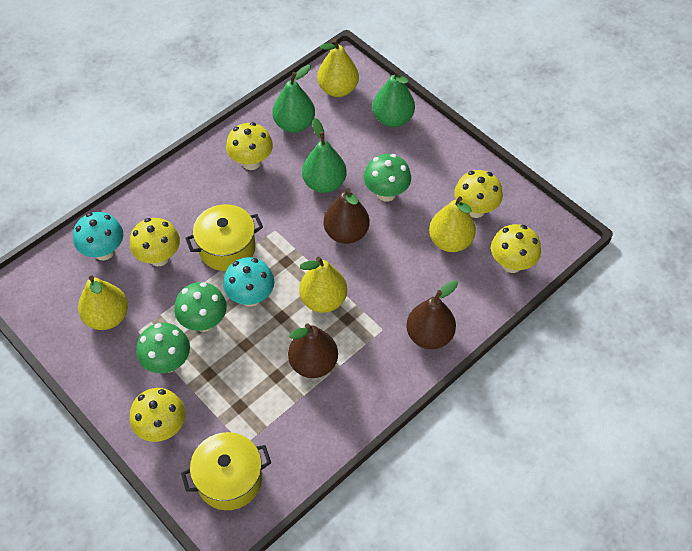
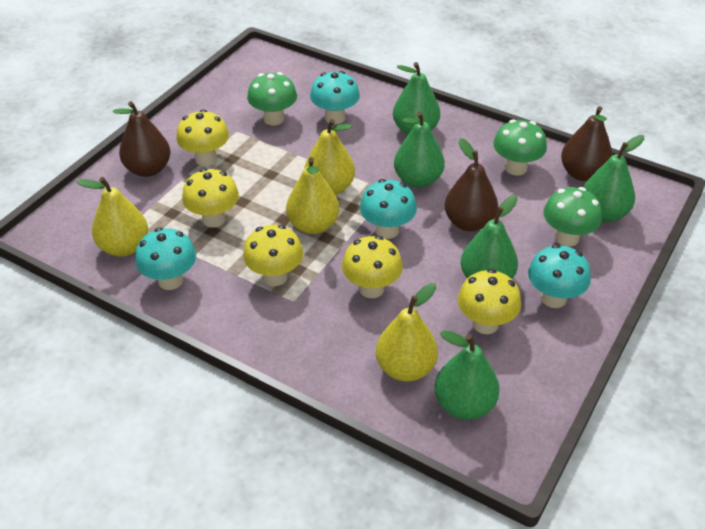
green pear: 3 -> 5
turquoise mushroom: 2 -> 4
yellow pot: 2 -> 0

